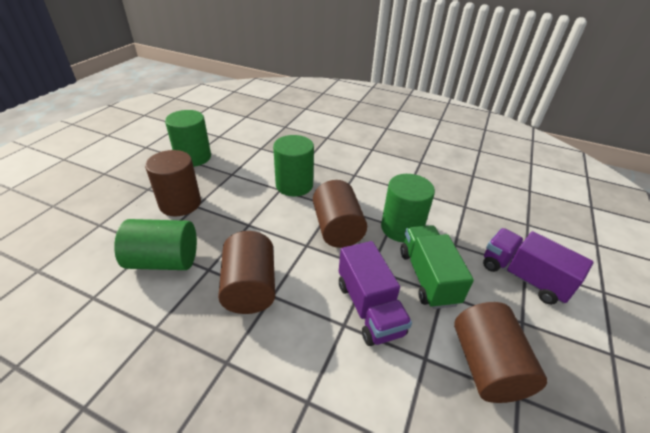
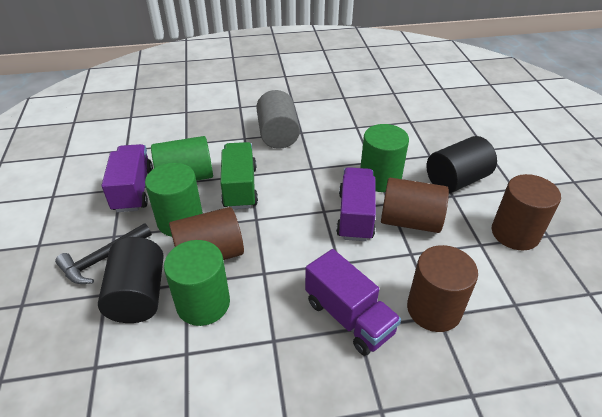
black cylinder: 0 -> 2
black hammer: 0 -> 1
grey cylinder: 0 -> 1
purple truck: 2 -> 3

